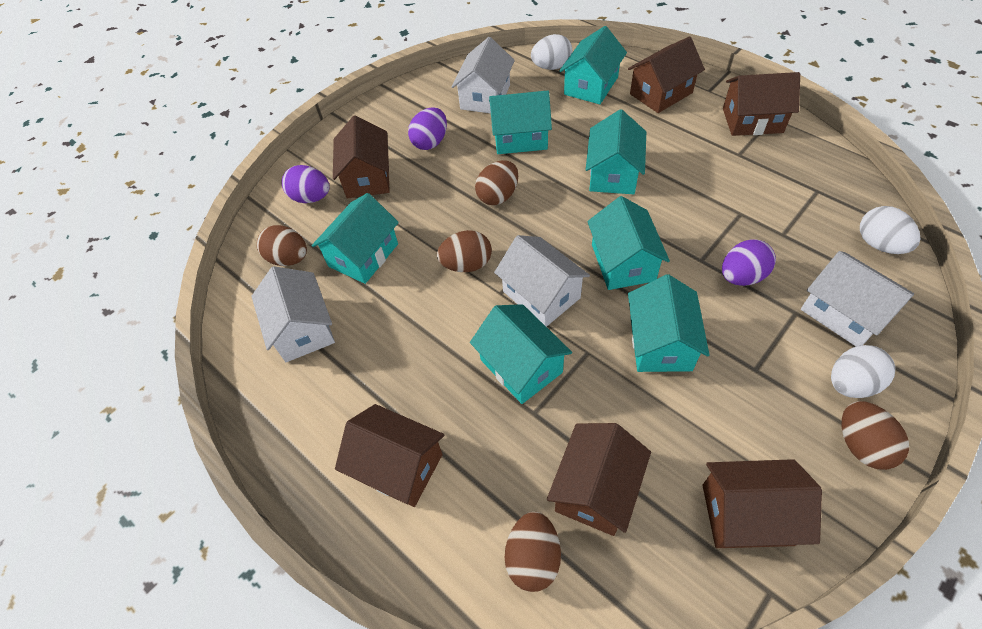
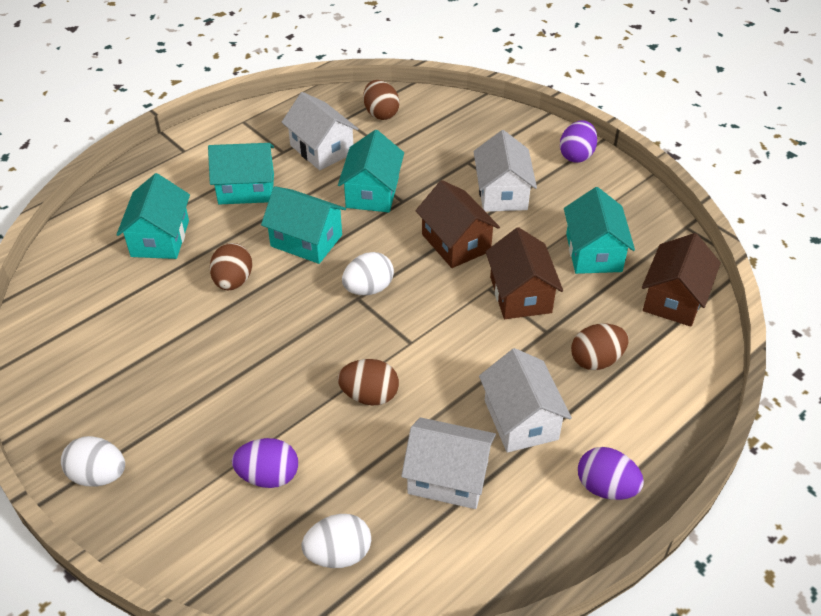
brown egg: 5 -> 4
brown house: 6 -> 3
turquoise house: 7 -> 5

